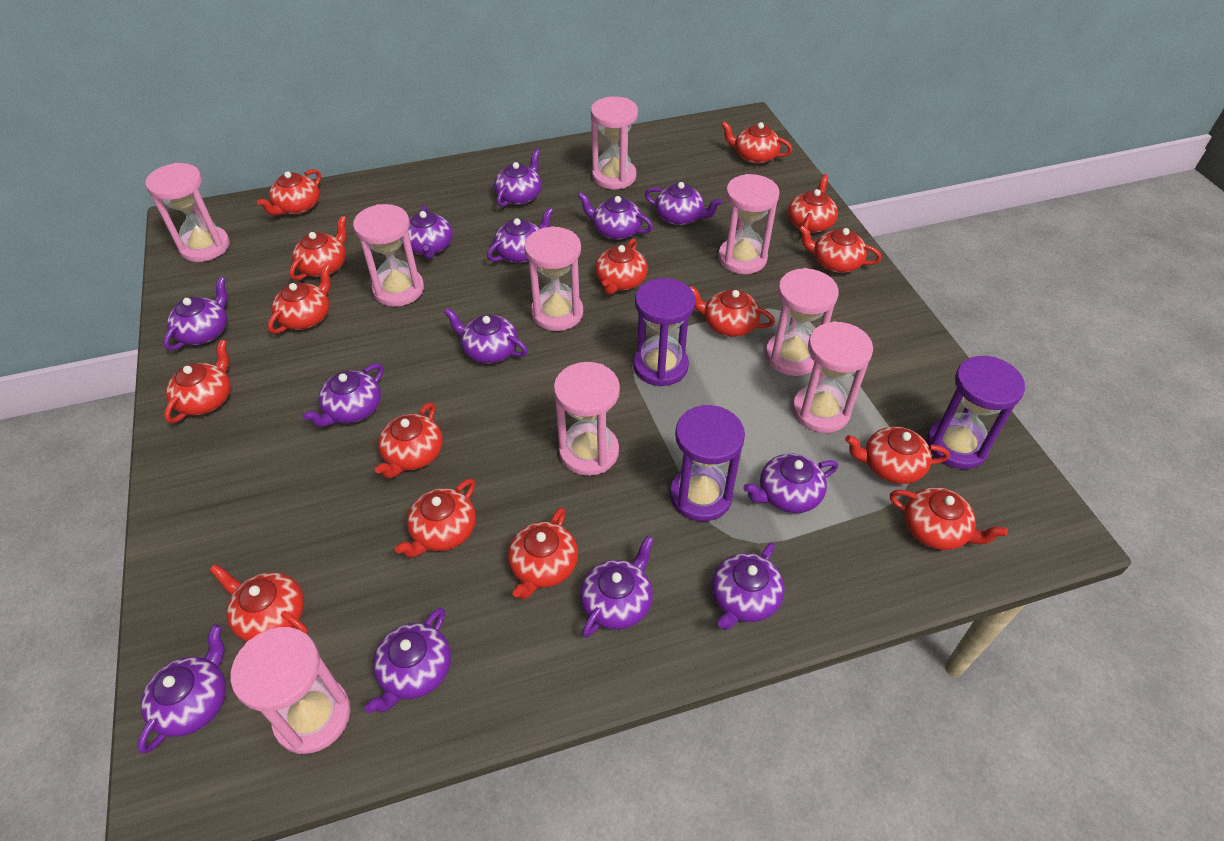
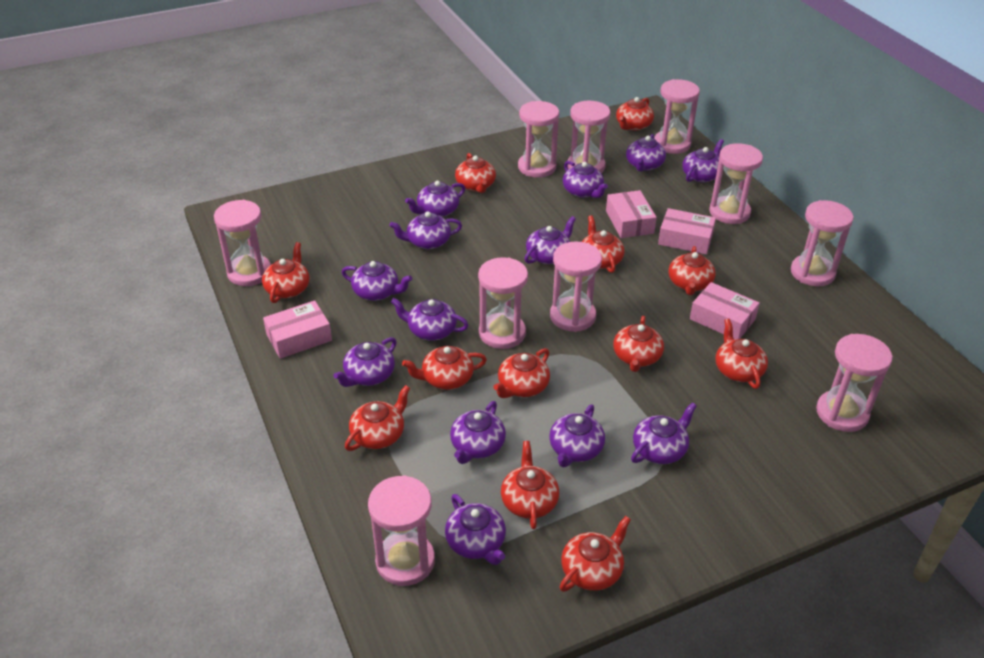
pink box: 0 -> 4
pink hourglass: 9 -> 10
purple hourglass: 3 -> 0
red teapot: 15 -> 12

